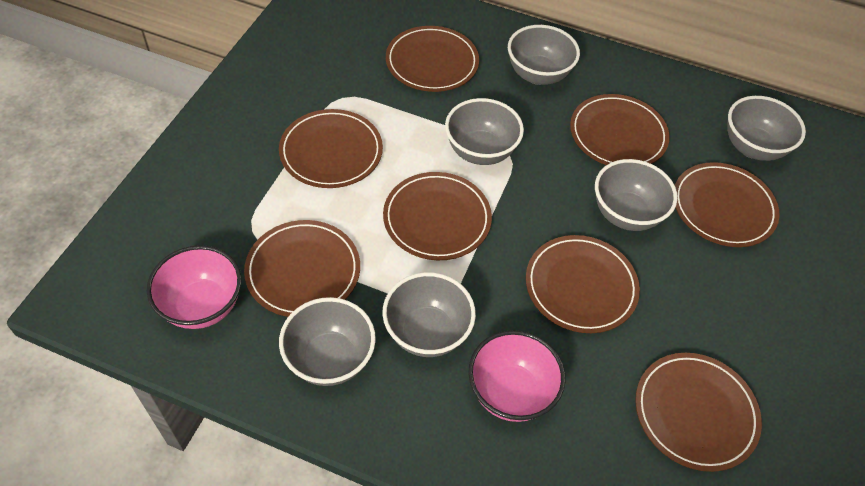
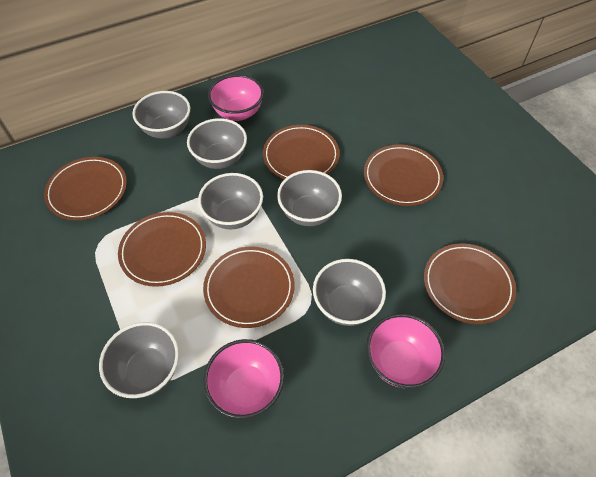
brown plate: 8 -> 6
pink bowl: 2 -> 3

